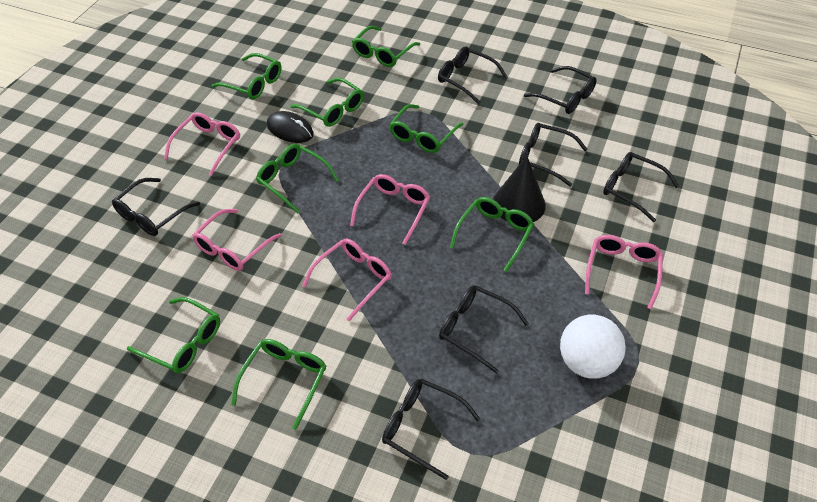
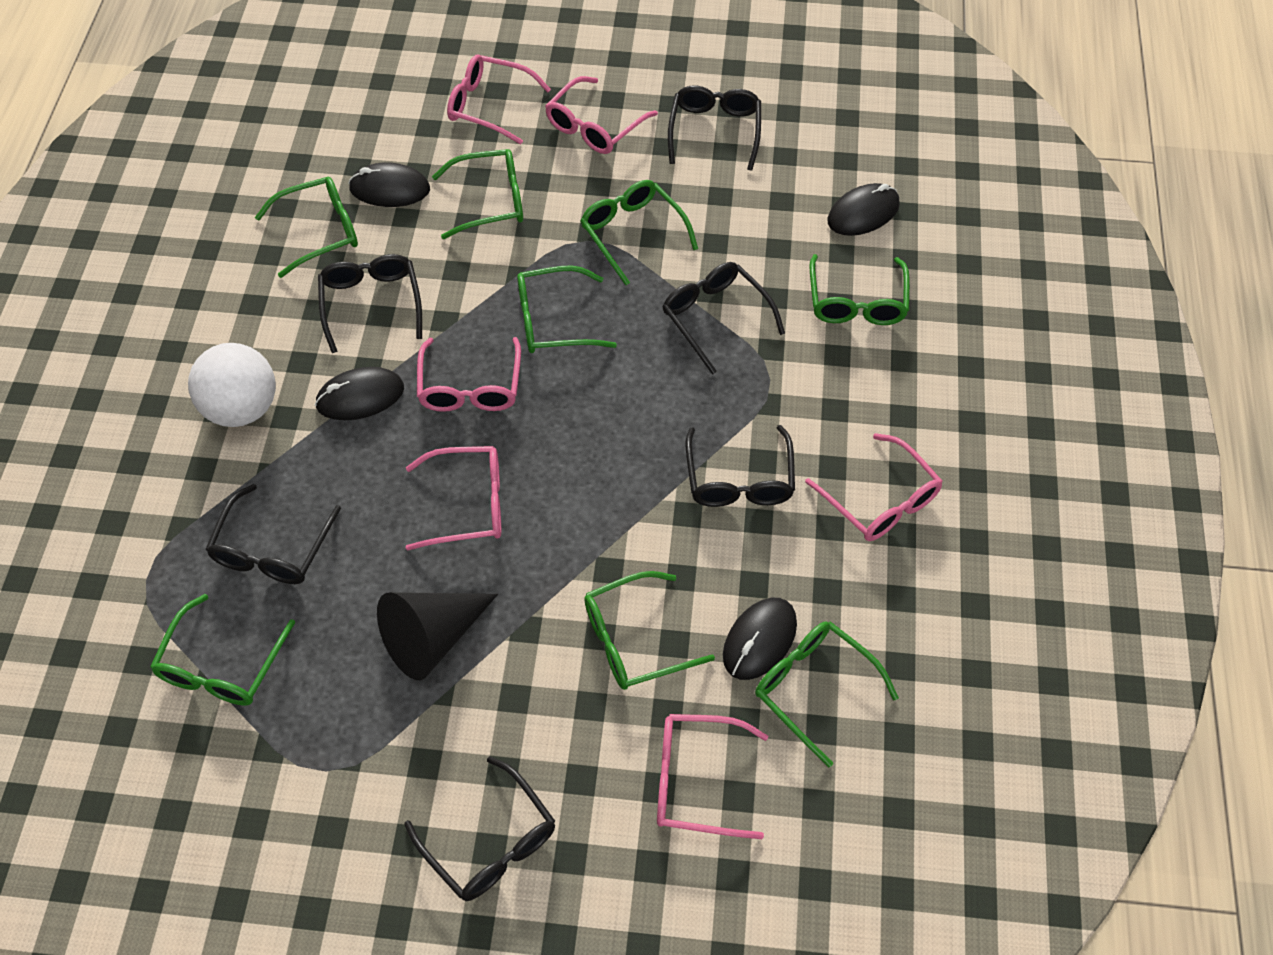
black glasses: 7 -> 6
black mouse: 1 -> 4
pink glasses: 5 -> 6

